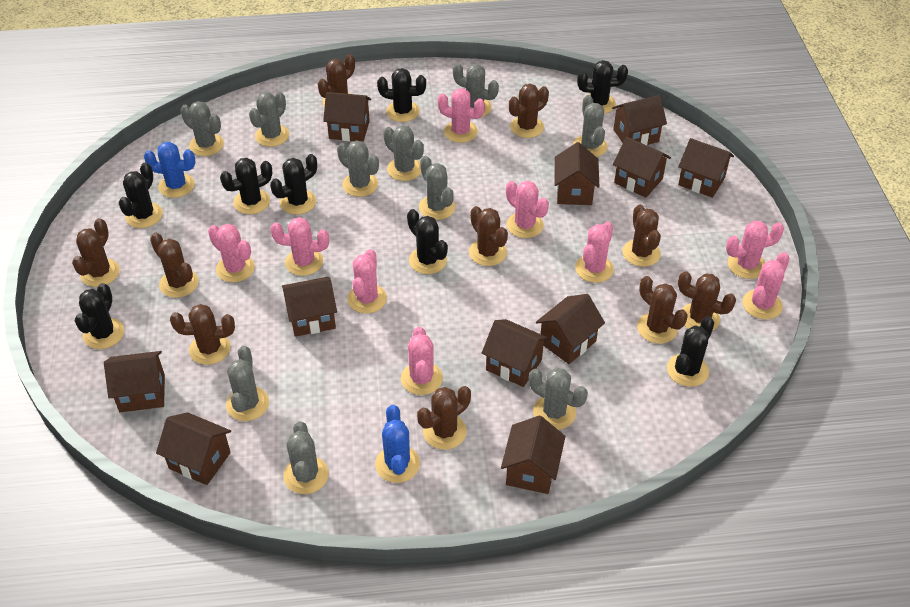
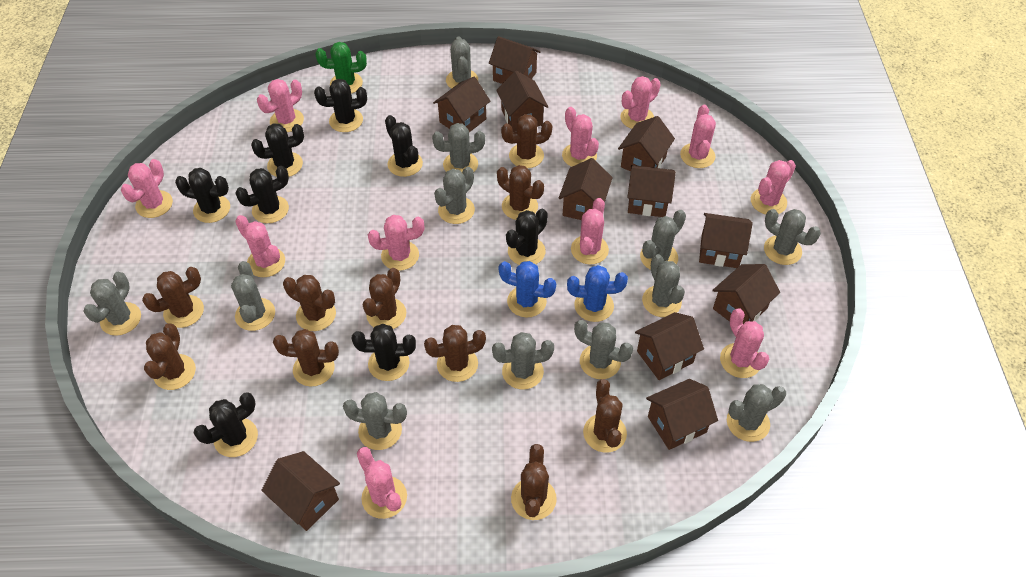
green cactus: 0 -> 1
grey cactus: 10 -> 12
pink cactus: 9 -> 11

